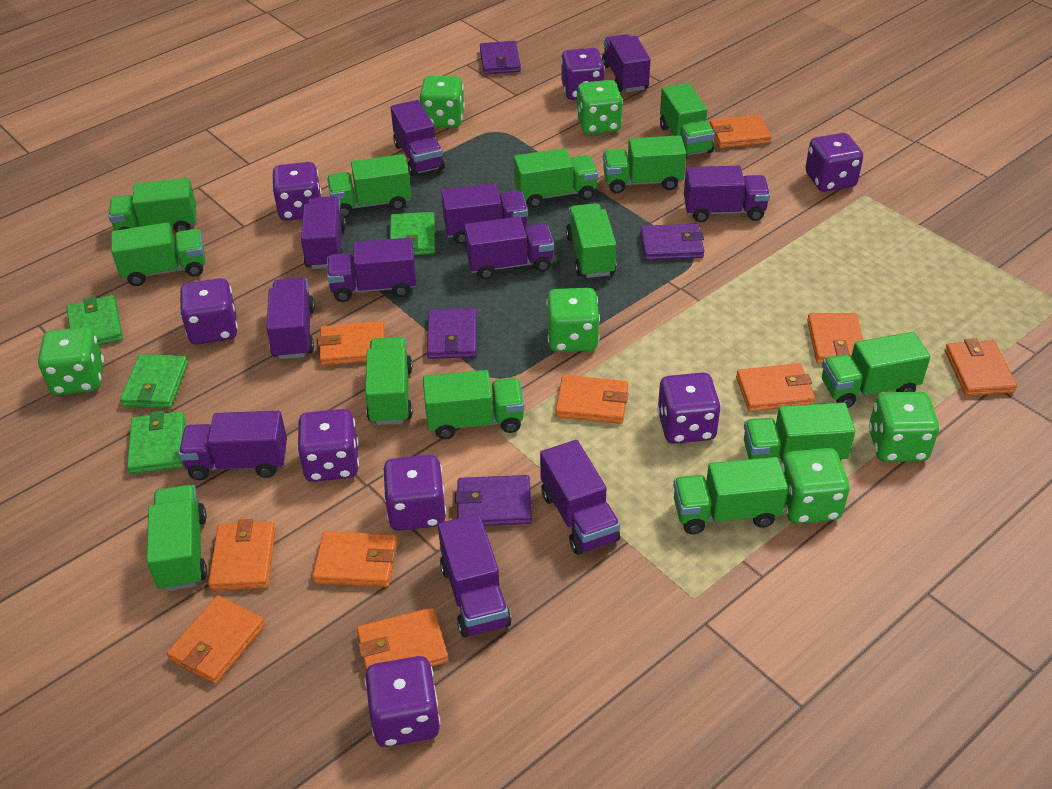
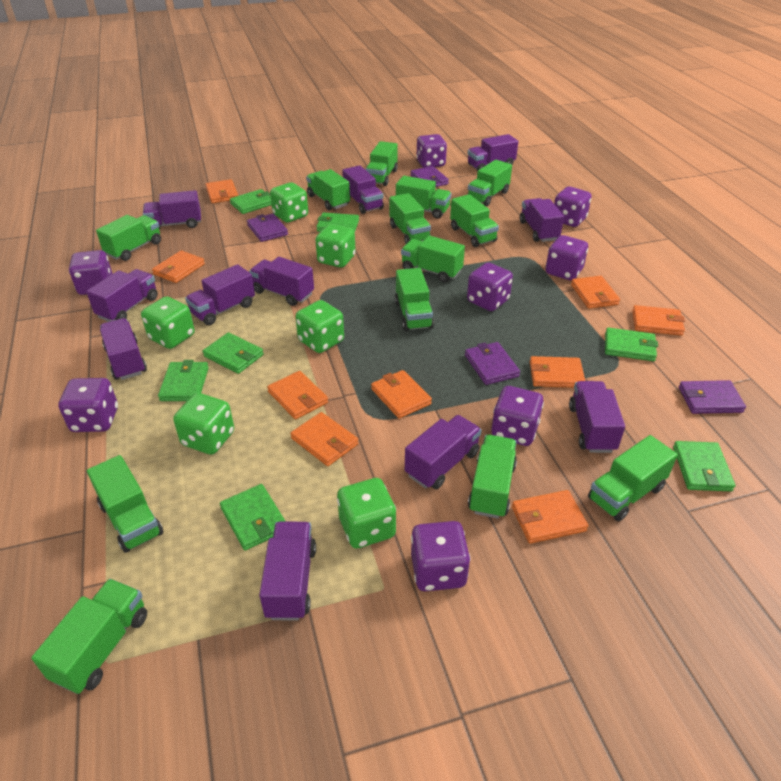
green wallet: 4 -> 7
orange wallet: 10 -> 9

